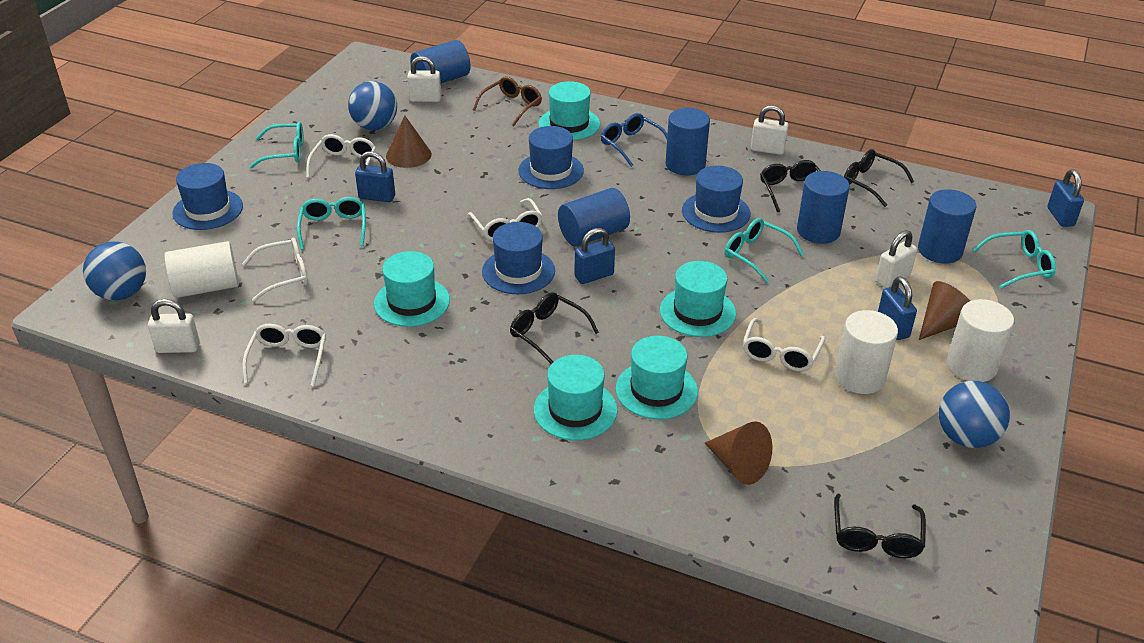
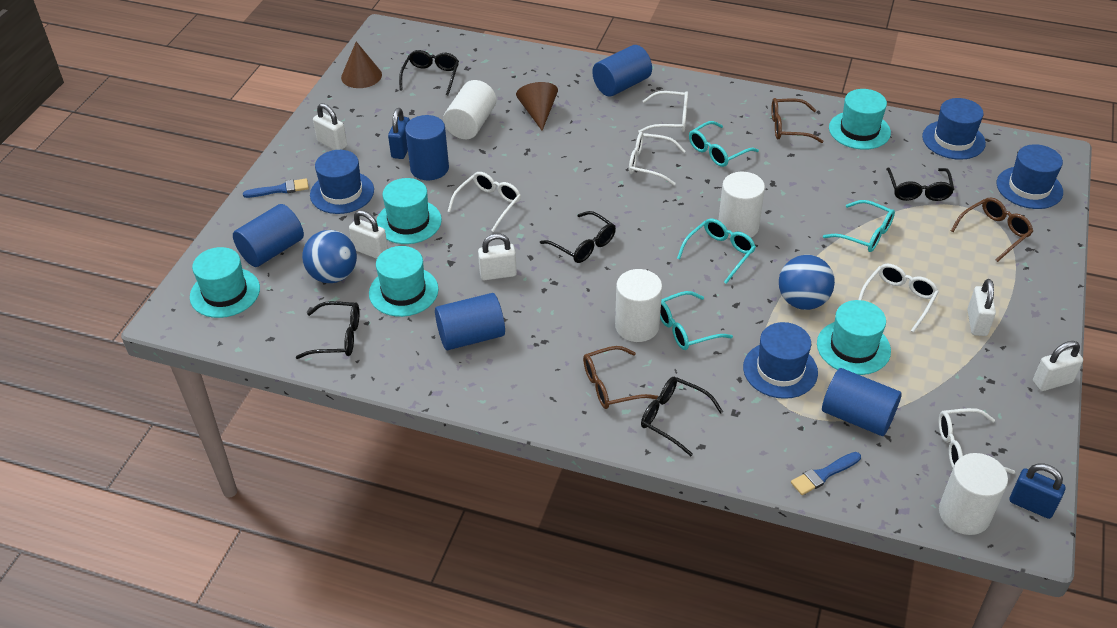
black glasses: 4 -> 5
blue ball: 3 -> 2
blue brush: 0 -> 2
blue glasses: 1 -> 0
blue padlock: 4 -> 2
brown cone: 3 -> 2
brown glasses: 1 -> 3
white cylinder: 3 -> 4
white padlock: 4 -> 5

